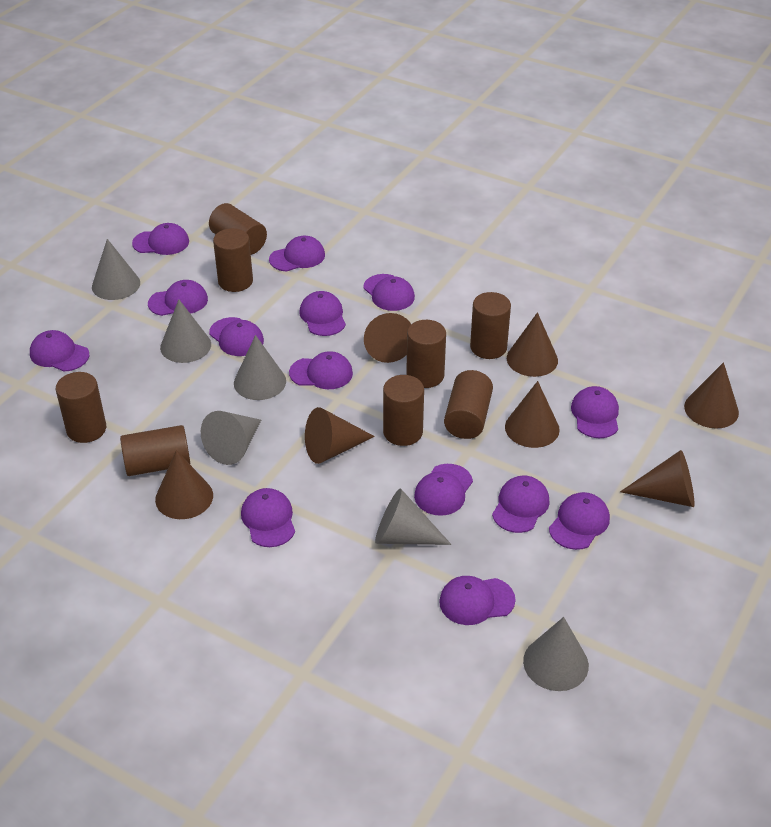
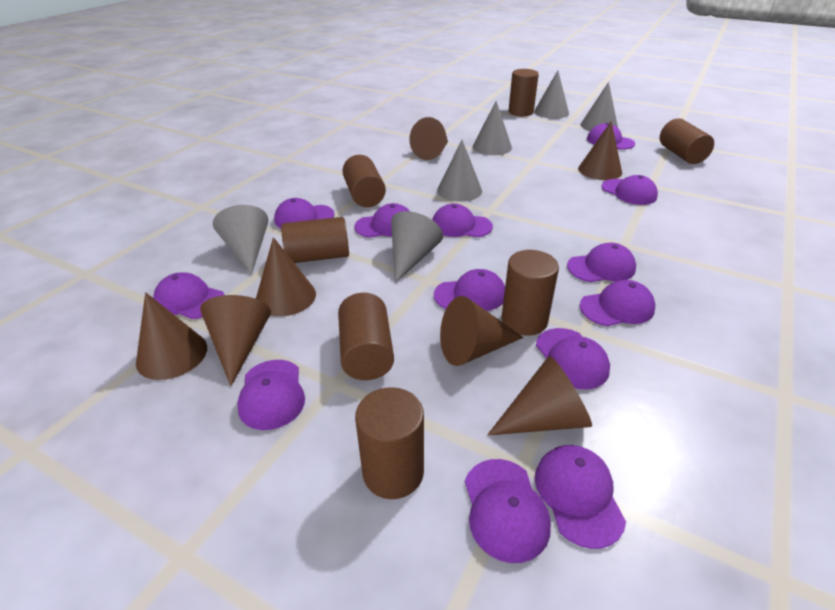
brown cylinder: 8 -> 7
purple cap: 14 -> 13

